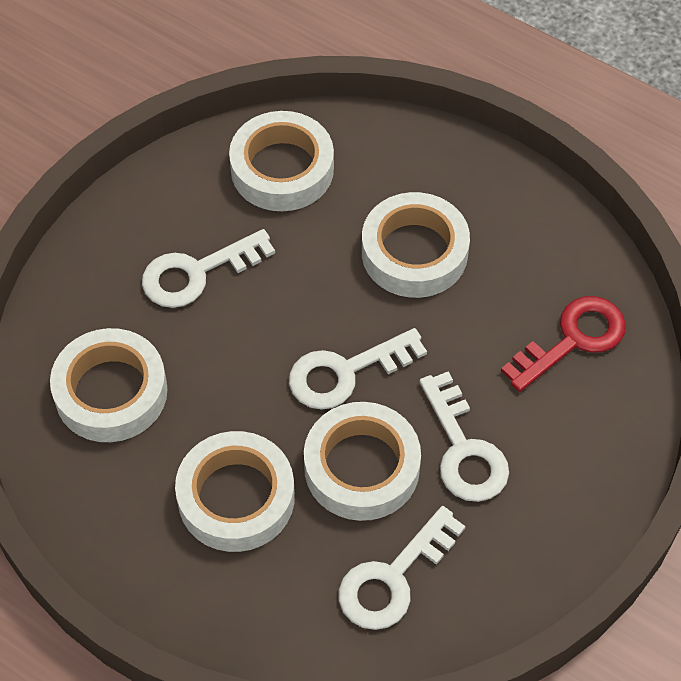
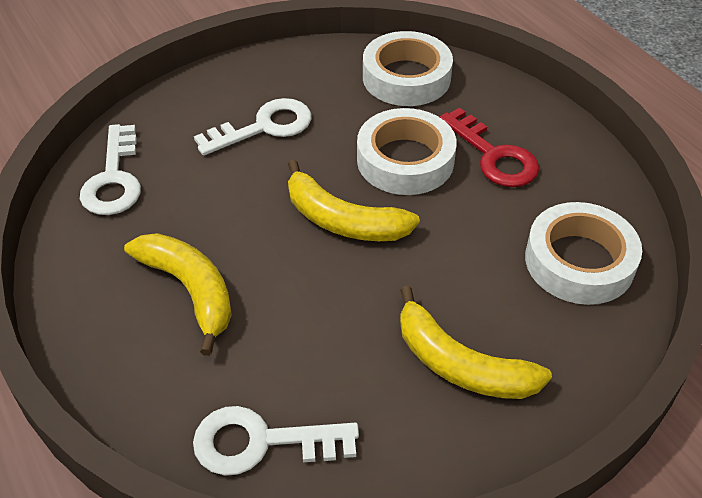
white key: 4 -> 3
white tape: 5 -> 3
yellow banana: 0 -> 3

